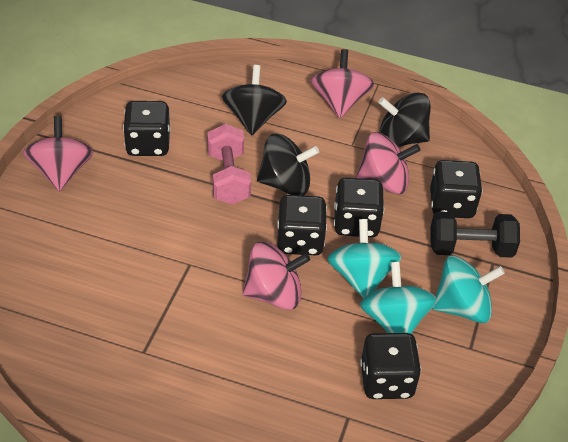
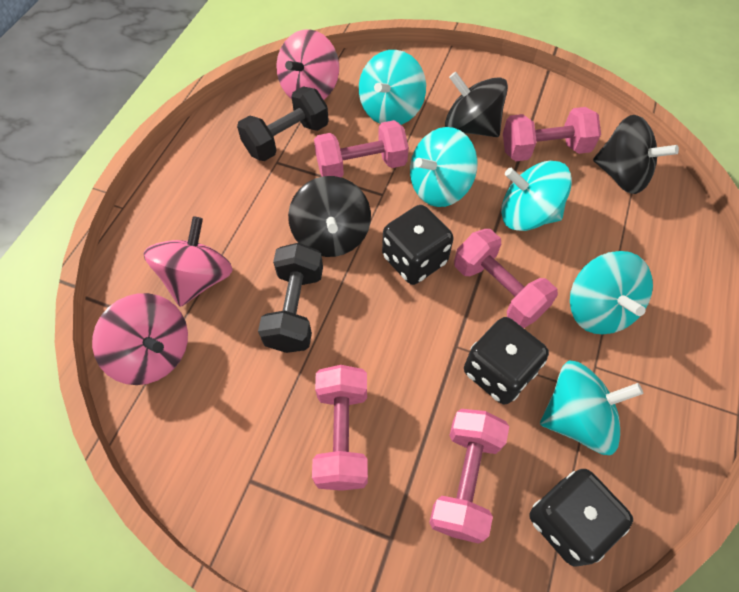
black dice: 5 -> 3
black dumbbell: 1 -> 2
pink dumbbell: 1 -> 5
pink spinning top: 4 -> 3
turquoise spinning top: 3 -> 5

